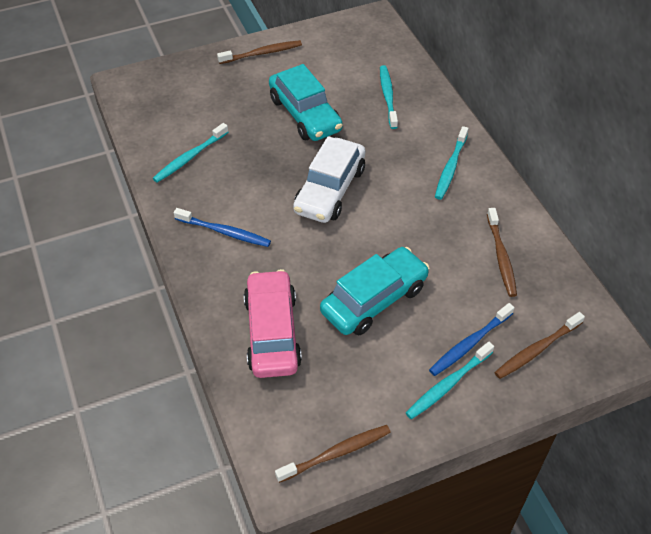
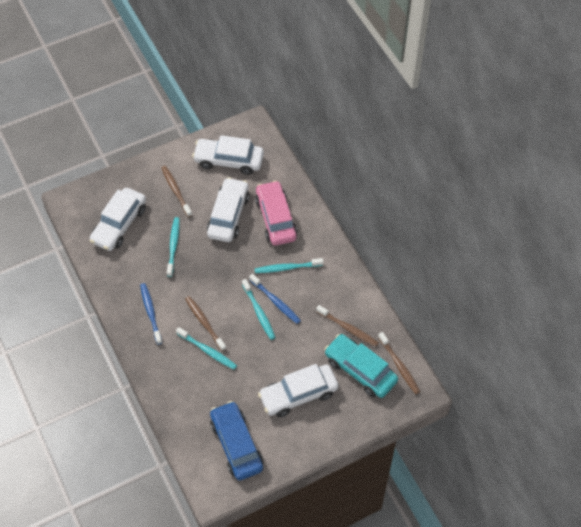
blue car: 0 -> 1
turquoise car: 2 -> 1
white car: 1 -> 4

